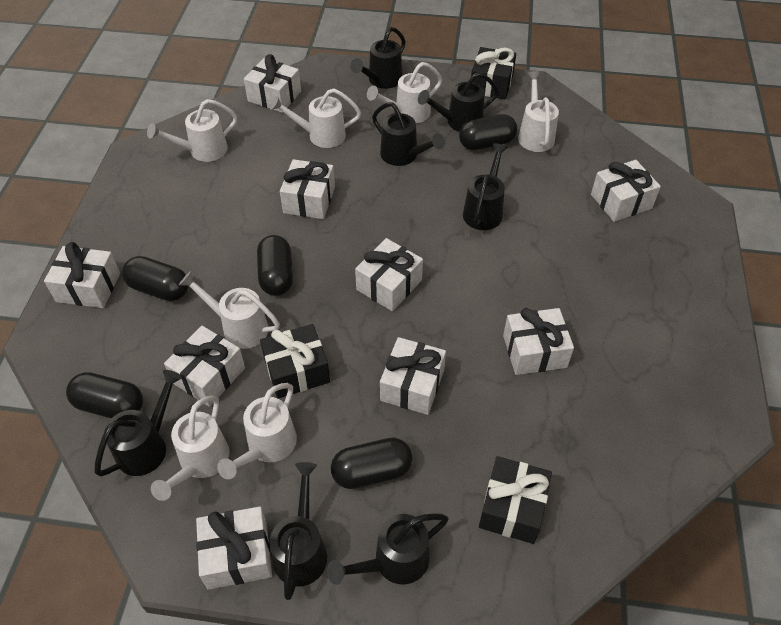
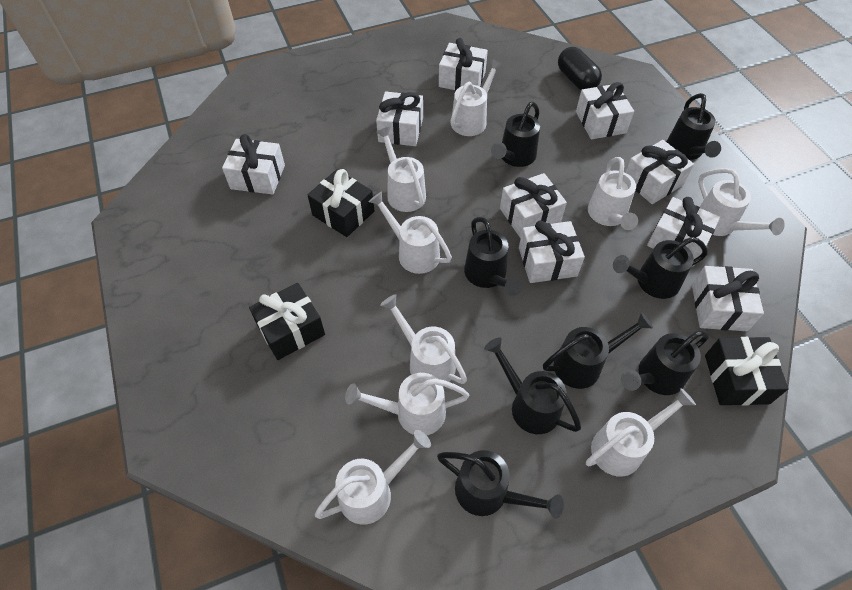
black capsule: 5 -> 1
black watering can: 7 -> 8
white watering can: 7 -> 9

